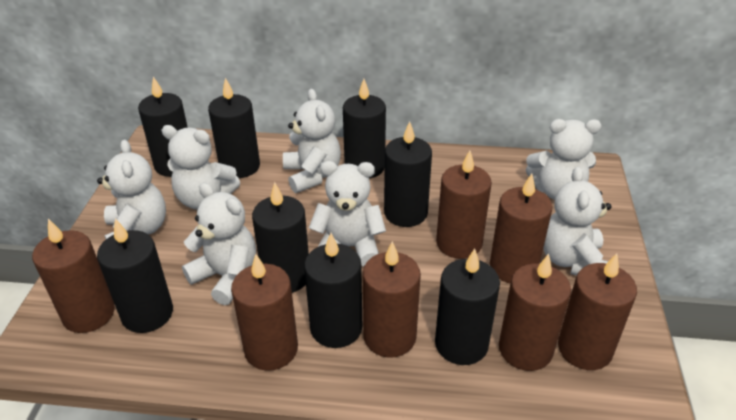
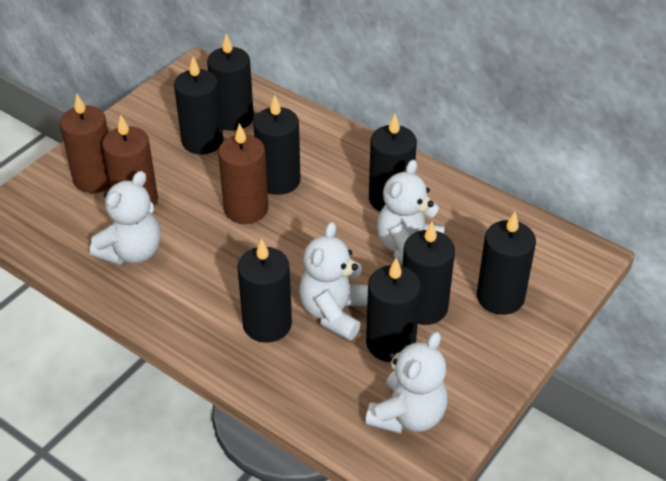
brown candle: 7 -> 3
white teddy bear: 7 -> 4

